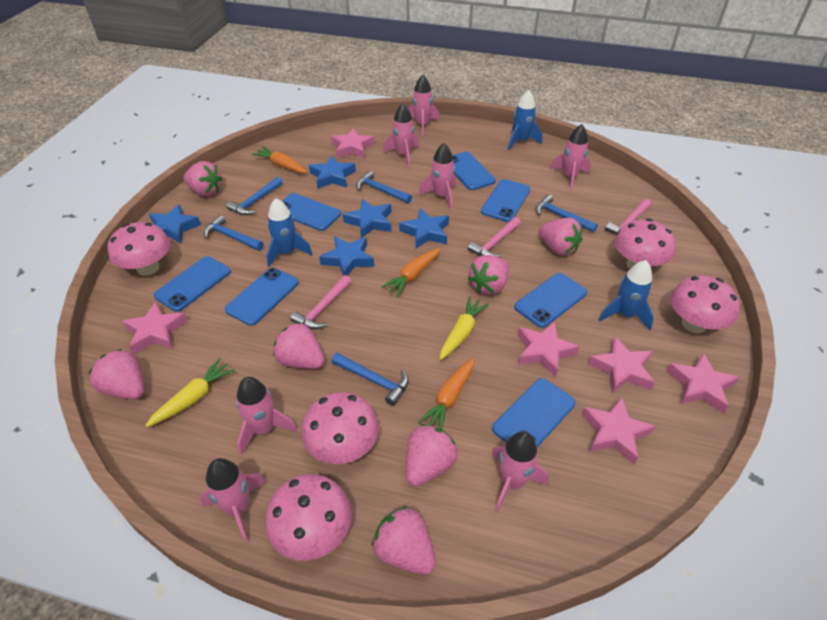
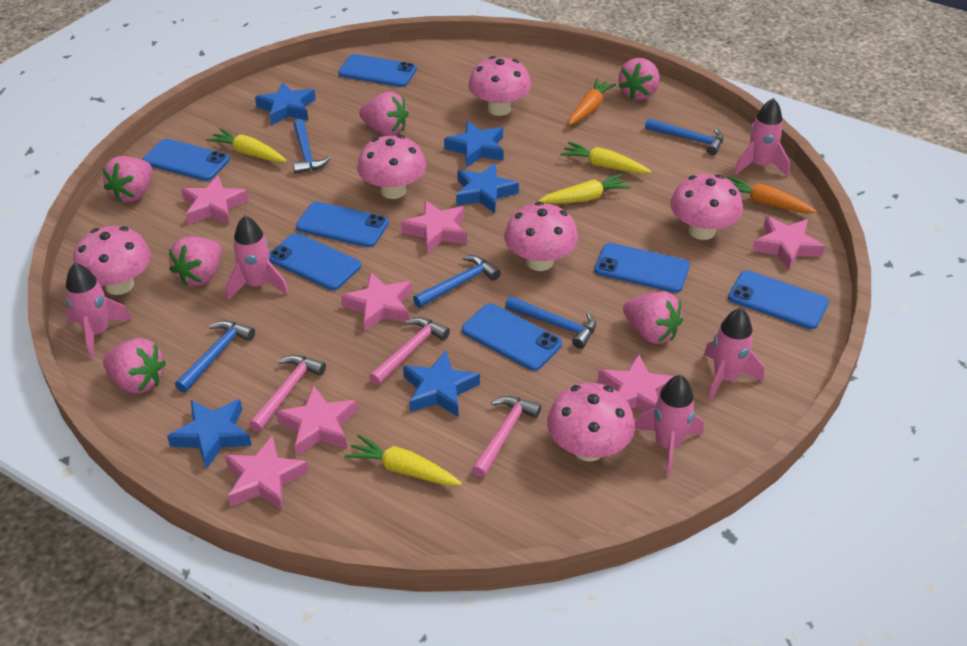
blue rocket: 3 -> 0
orange carrot: 3 -> 2
pink mushroom: 5 -> 6
pink rocket: 7 -> 5
pink star: 6 -> 7
pink strawberry: 7 -> 6
yellow carrot: 2 -> 4

